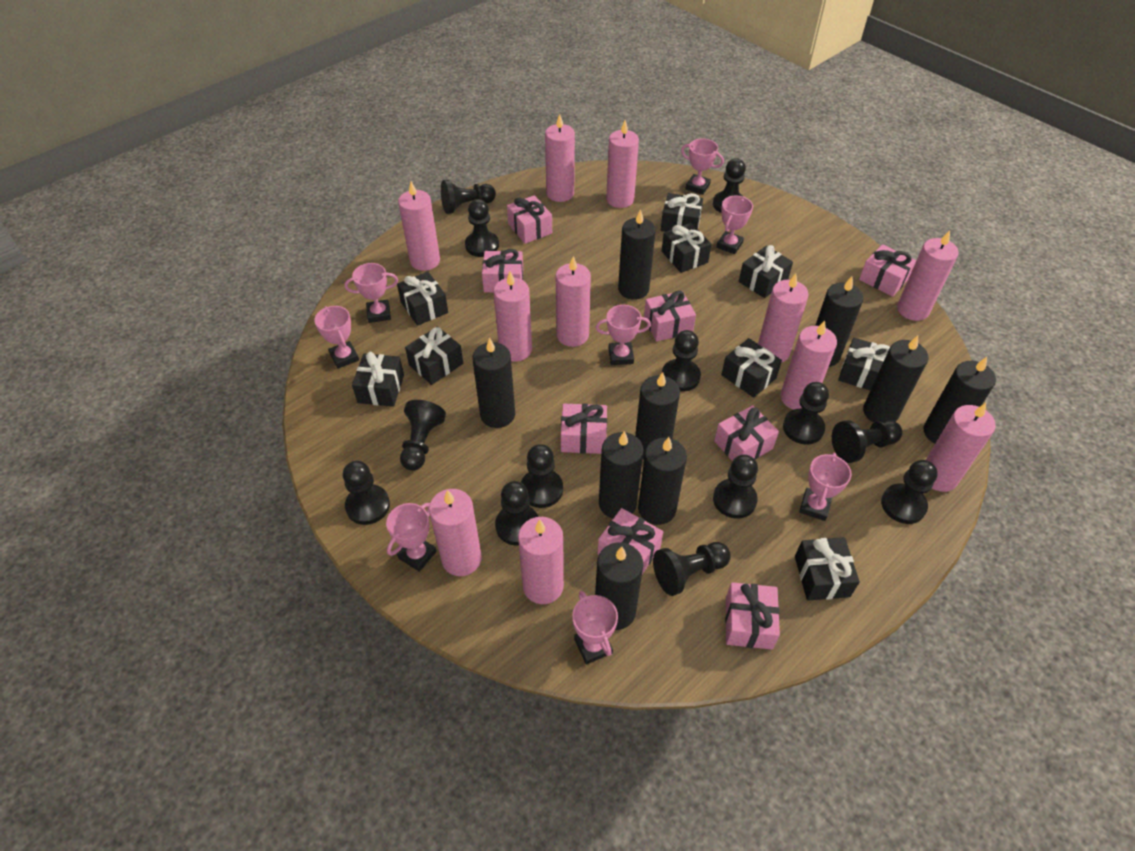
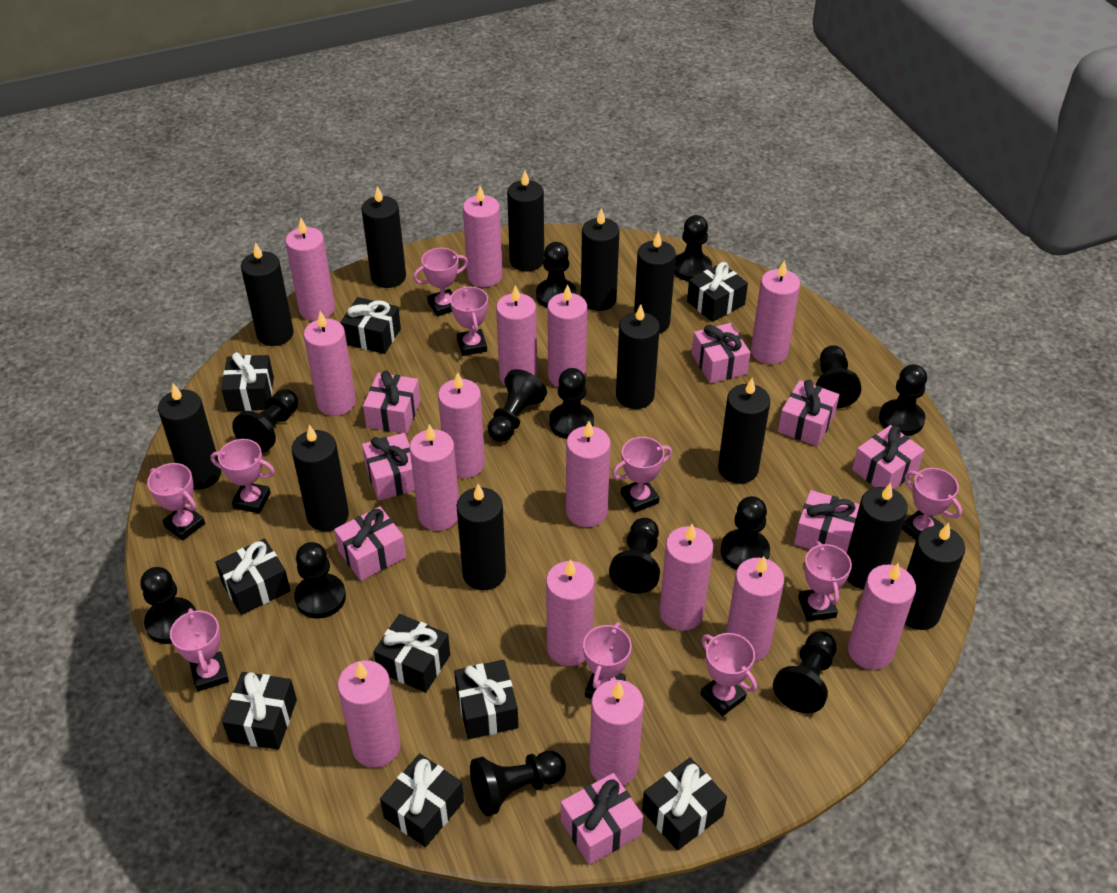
black candle: 9 -> 12
pink candle: 11 -> 15
pink trophy: 8 -> 10

